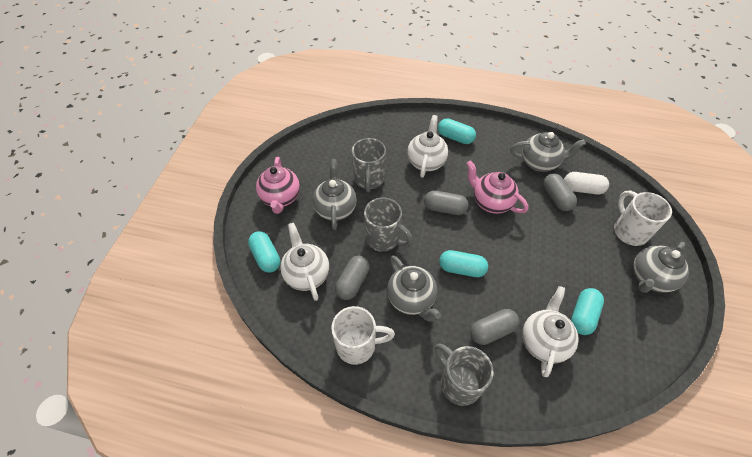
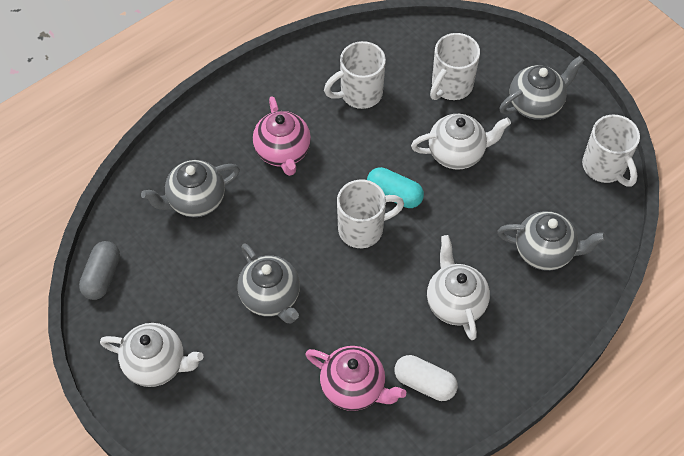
grey capsule: 4 -> 1
grey mug: 3 -> 0
turquoise capsule: 4 -> 1
white mug: 2 -> 4

